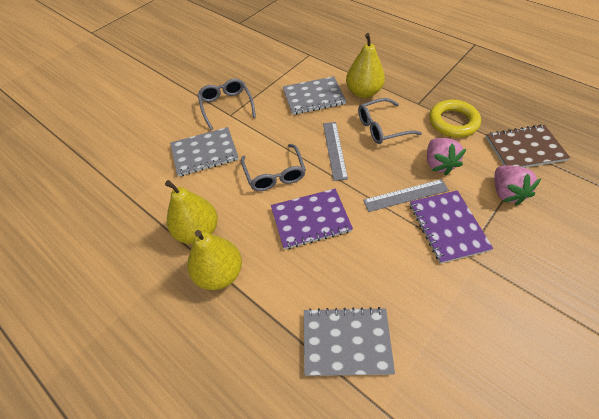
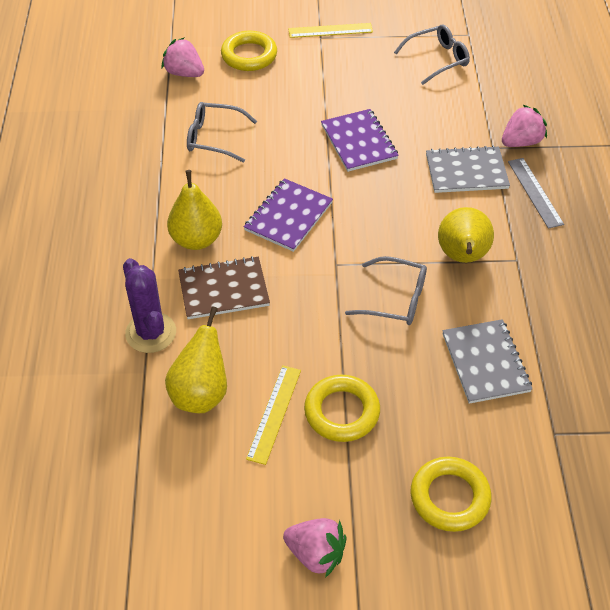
grey notebook: 3 -> 2
grey ruler: 2 -> 1
pink strawberry: 2 -> 3
purple cactus: 0 -> 1
yellow ring: 1 -> 3
yellow ruler: 0 -> 2

